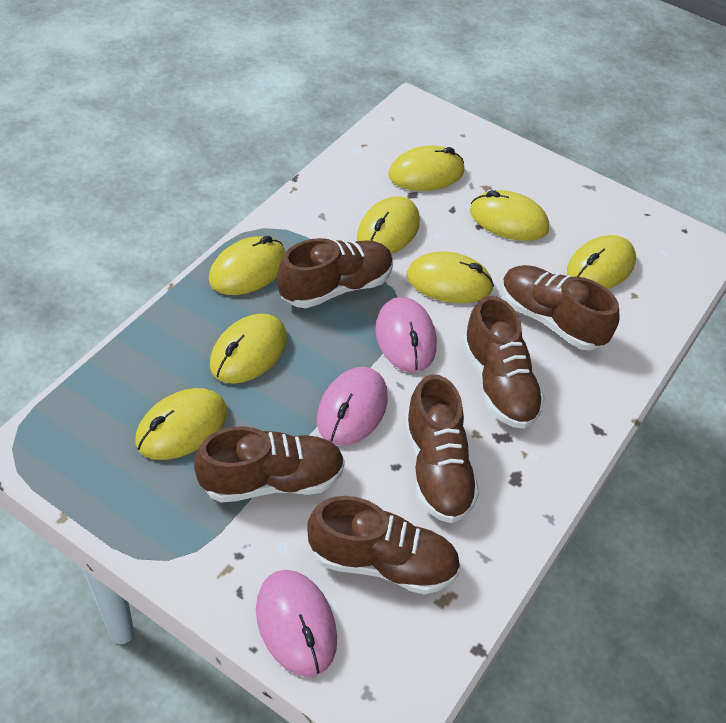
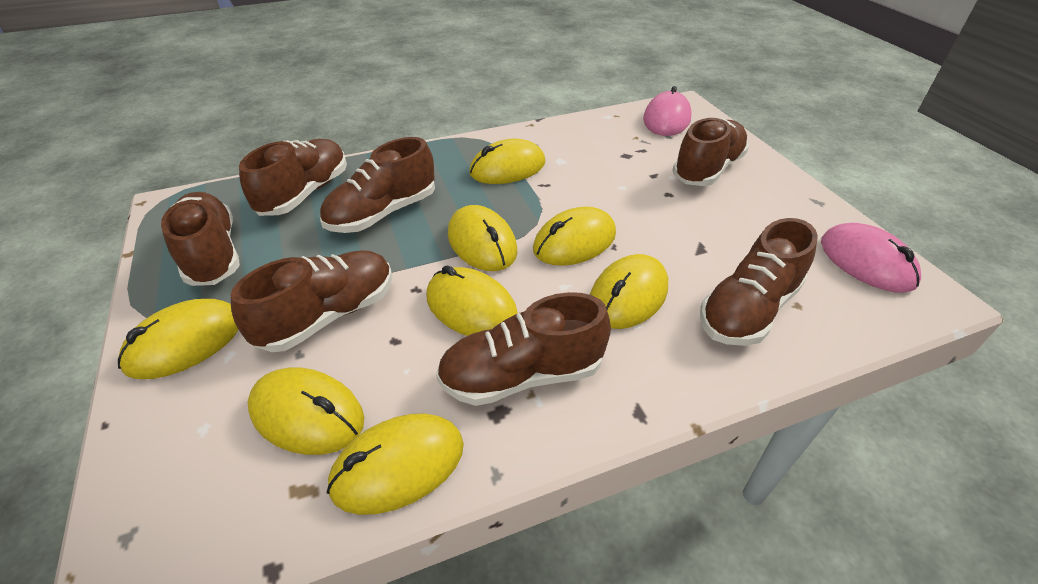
brown shoe: 6 -> 7
pink mouse: 3 -> 2

